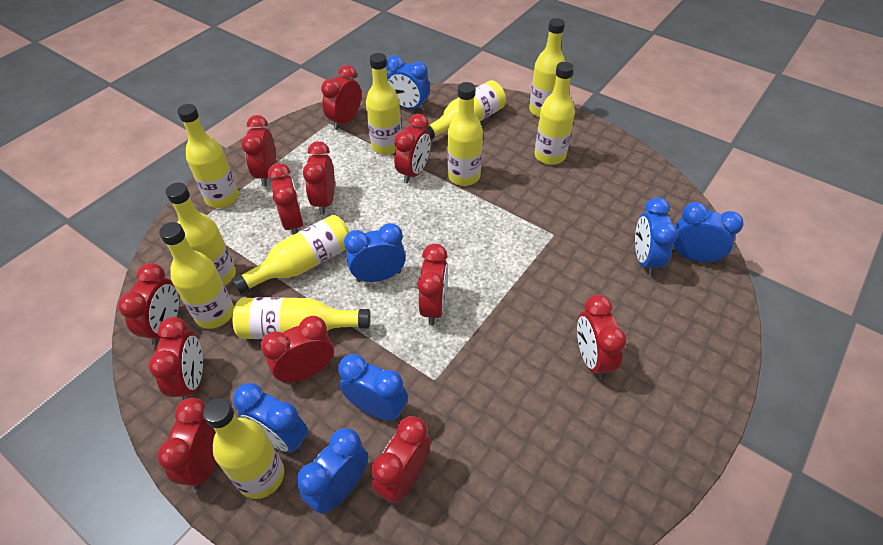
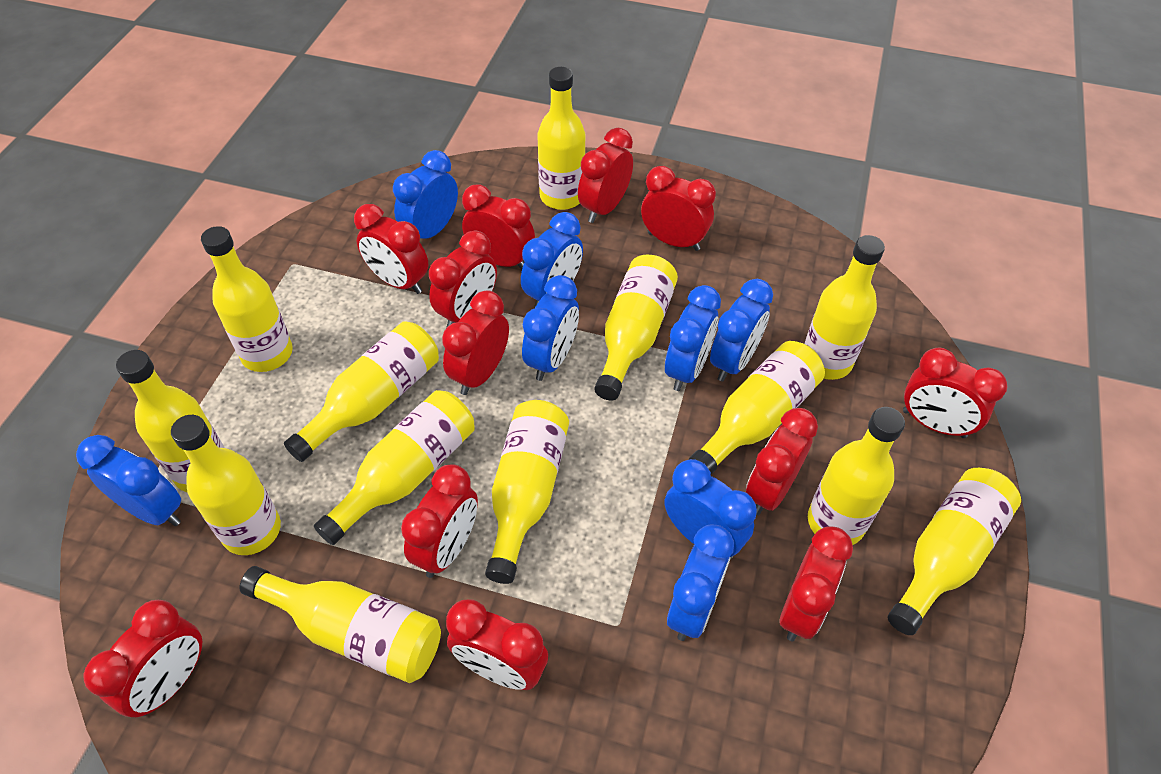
blue clock: 7 -> 8
yellow bottle: 11 -> 13

